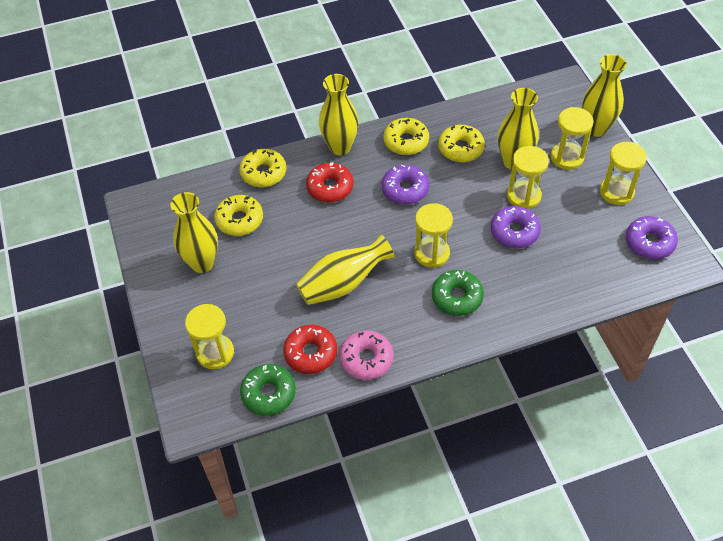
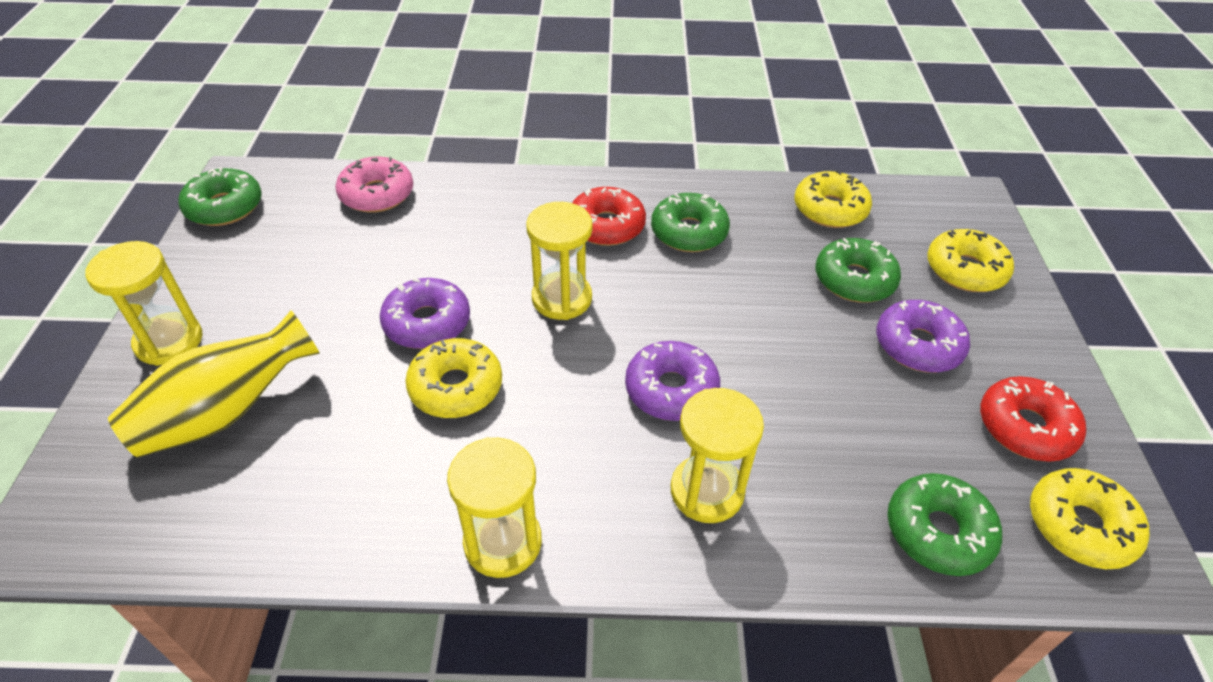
green donut: 2 -> 4
yellow hourglass: 5 -> 4
yellow vase: 5 -> 1

